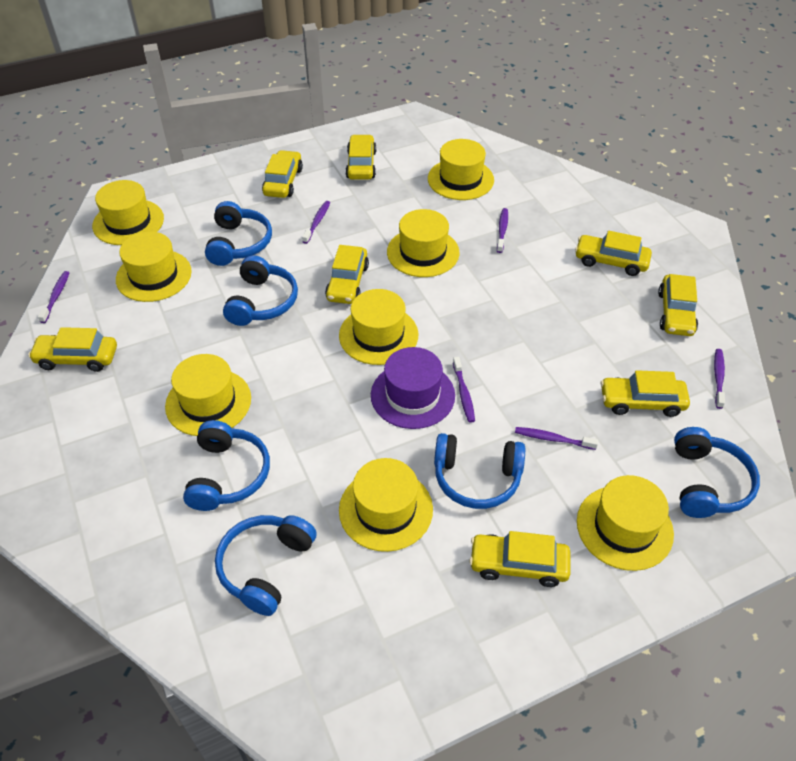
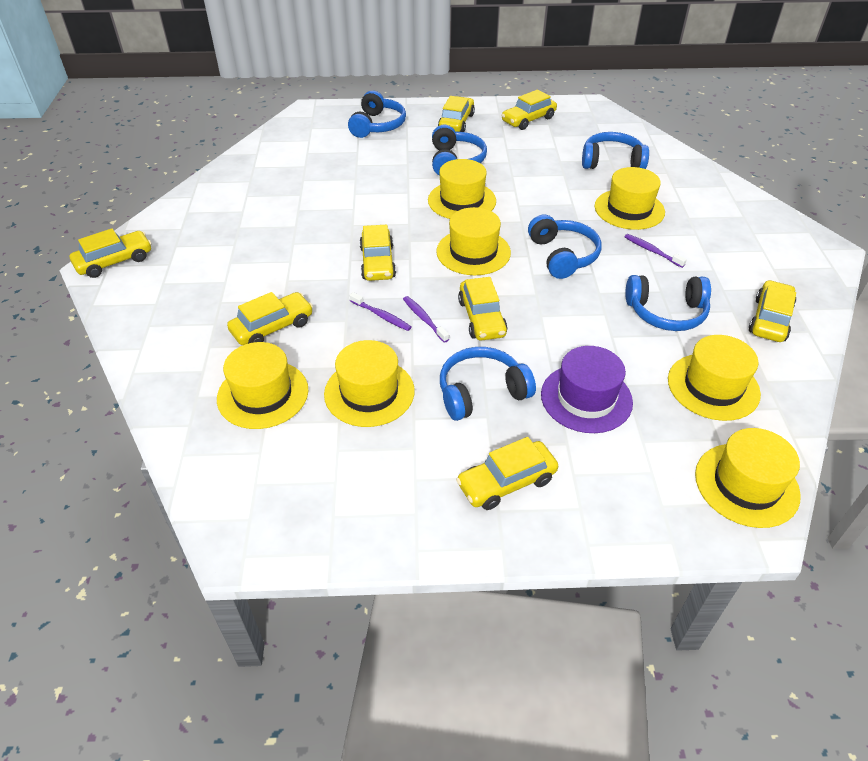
purple toothbrush: 6 -> 3
yellow hat: 8 -> 7

